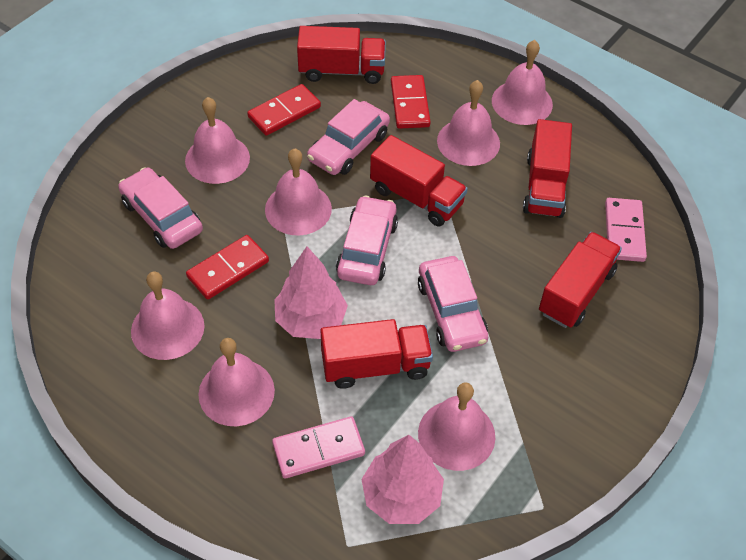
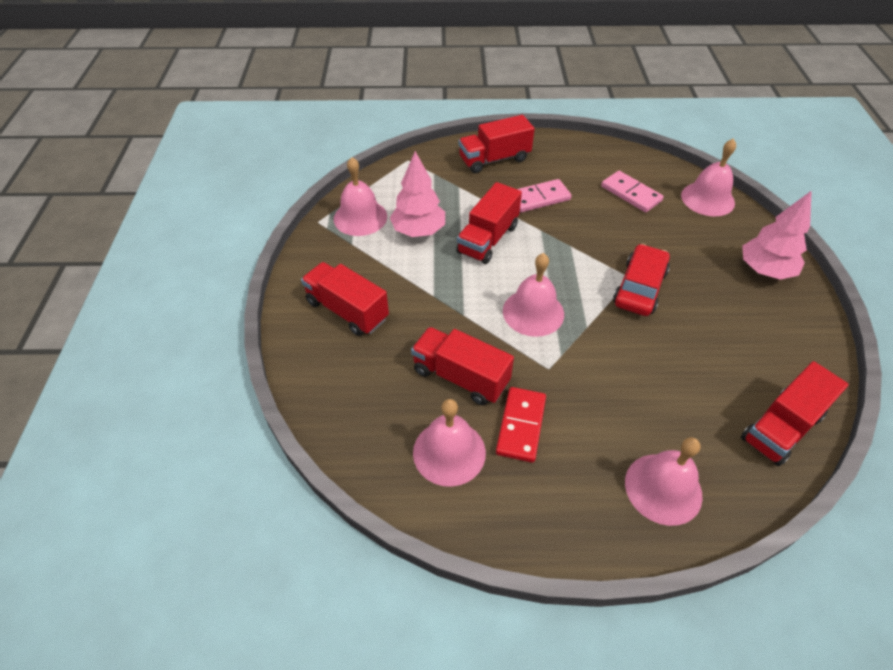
pink bell: 7 -> 5
pink car: 4 -> 0
red car: 0 -> 1
red domino: 3 -> 1

